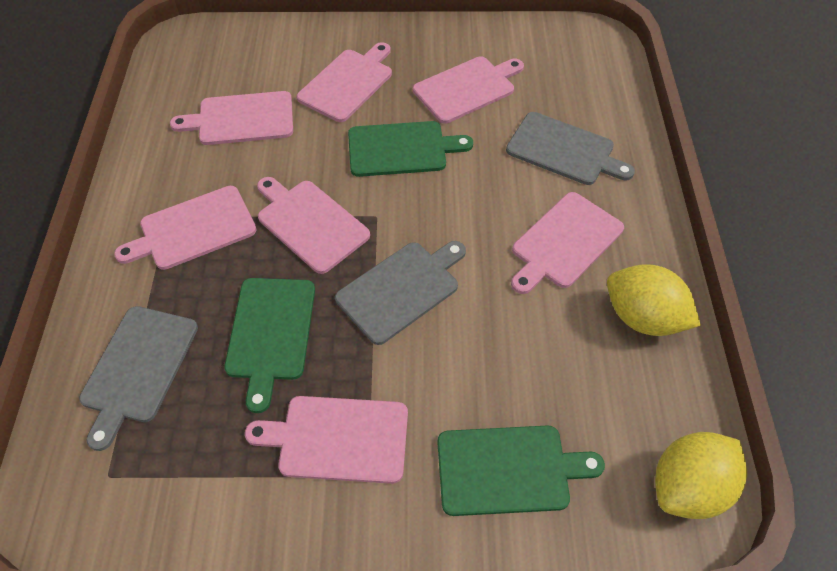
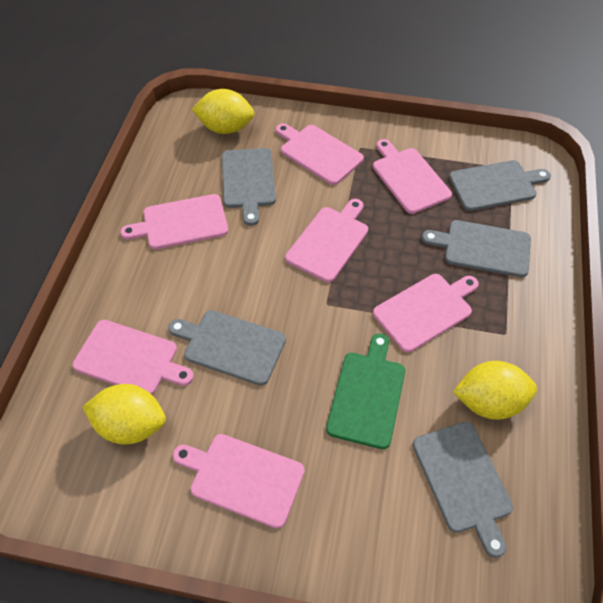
green cutting board: 3 -> 1
grey cutting board: 3 -> 5
yellow lemon: 2 -> 3

